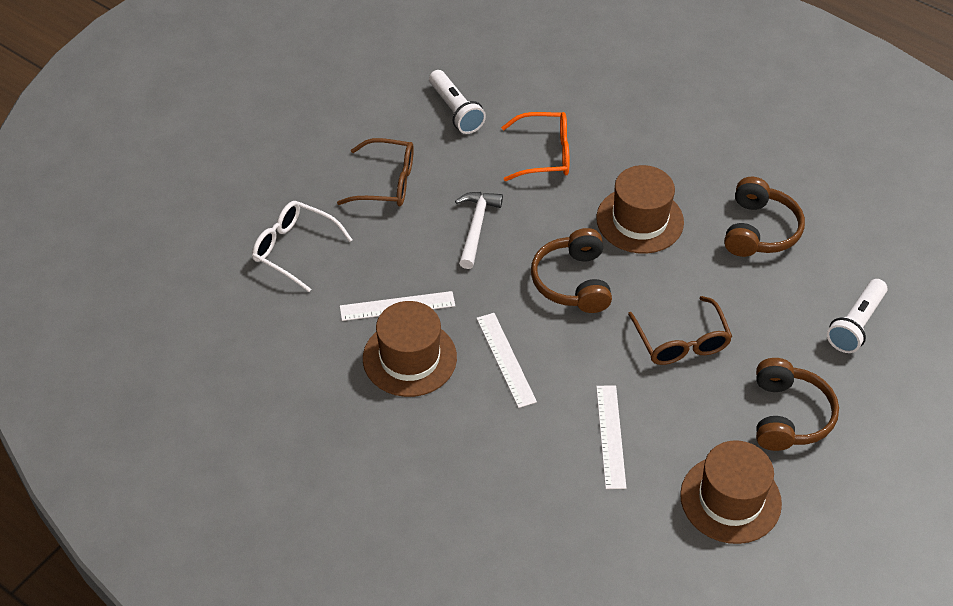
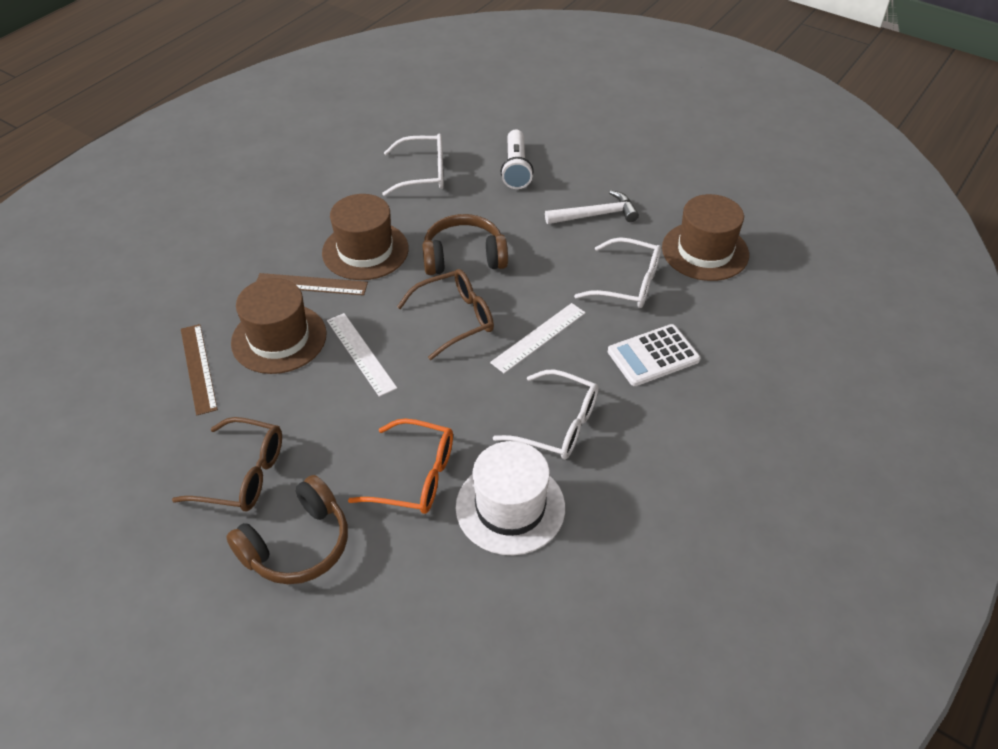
brown headphones: 3 -> 2
brown ruler: 0 -> 2
white calculator: 0 -> 1
white flashlight: 2 -> 1
white glasses: 1 -> 3
white hat: 0 -> 1
white ruler: 3 -> 2

